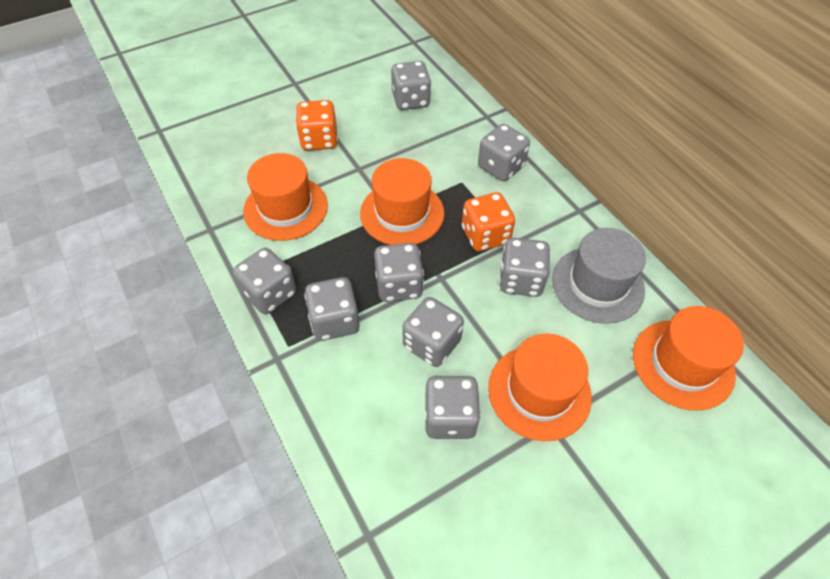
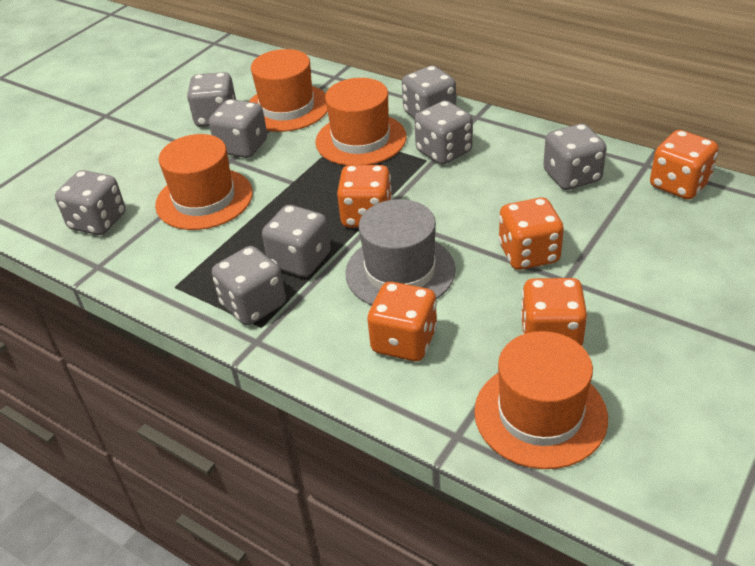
orange dice: 2 -> 5

